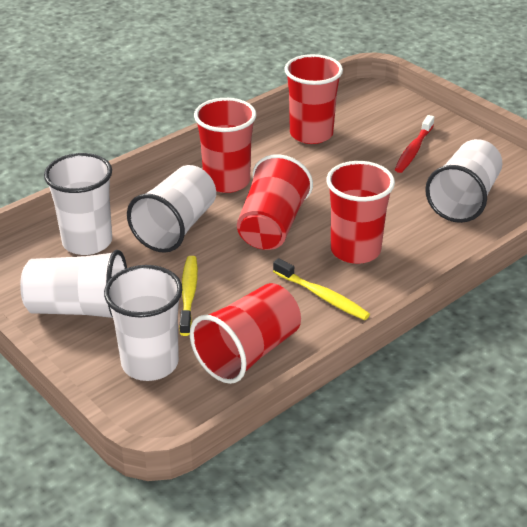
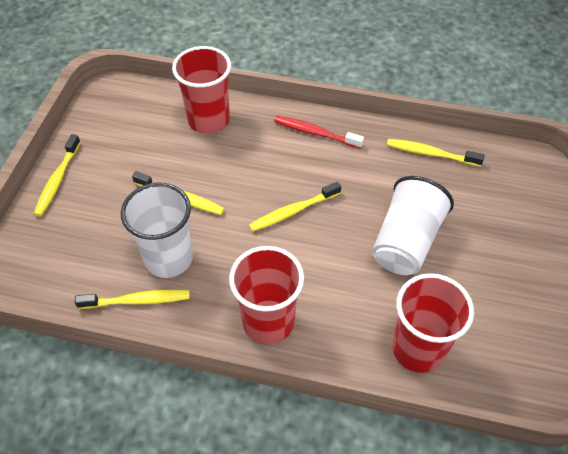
red cup: 5 -> 3
white cup: 5 -> 2
yellow toothbrush: 2 -> 5

